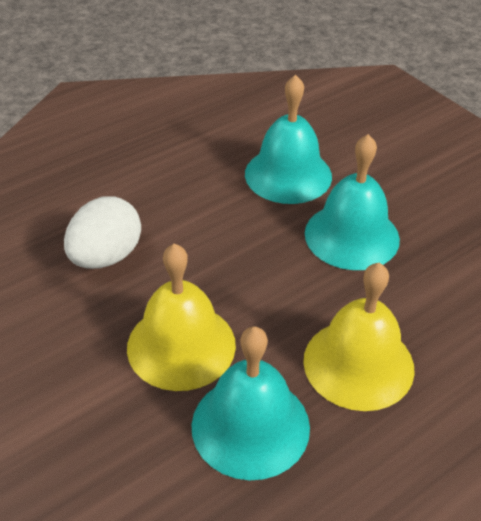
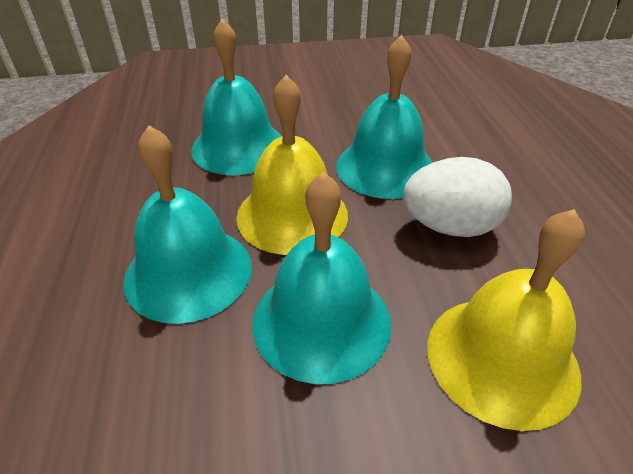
turquoise bell: 3 -> 4

